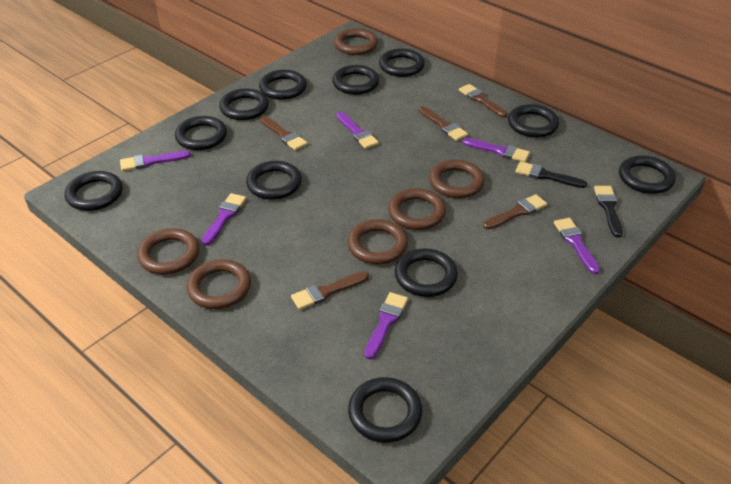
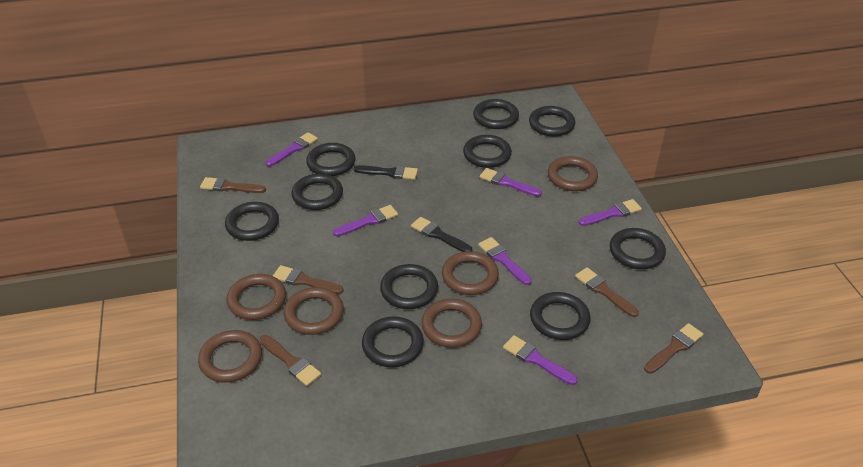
black ring: 11 -> 10

